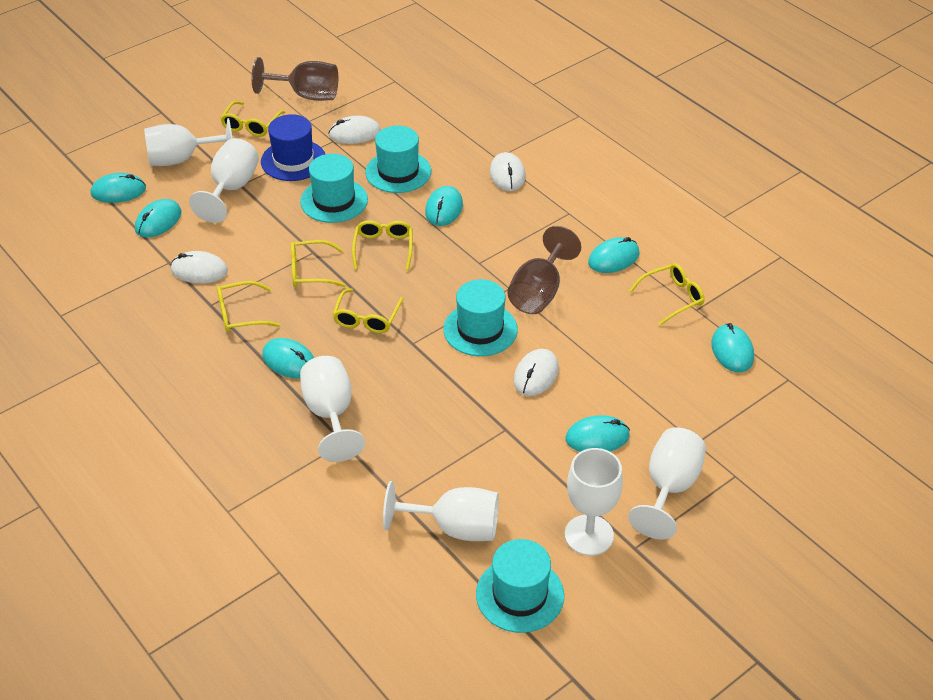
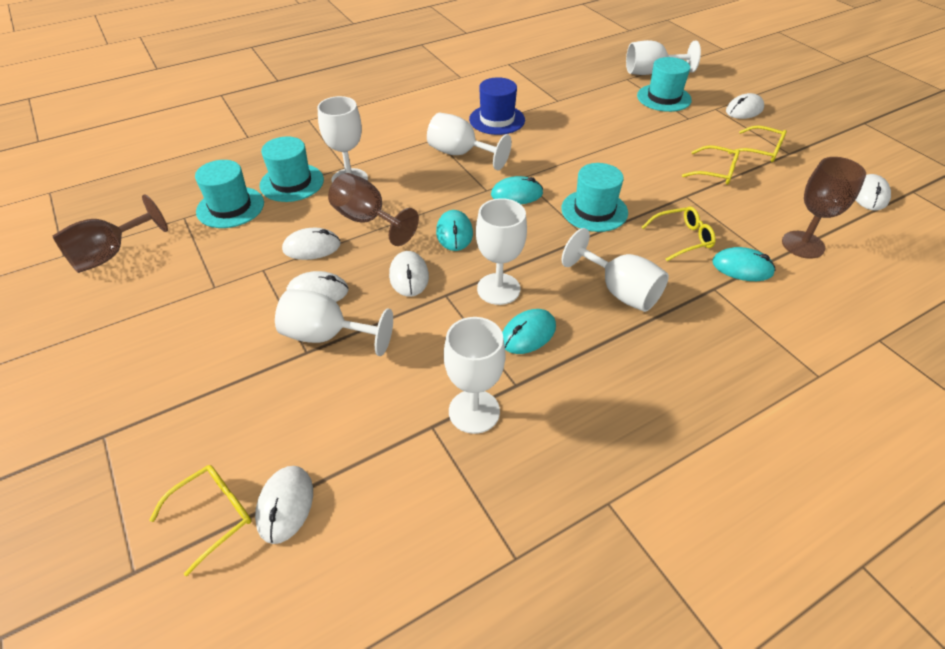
brown goblet: 2 -> 3
turquoise mouse: 7 -> 4
white goblet: 6 -> 7
white mouse: 4 -> 6
yellow glasses: 6 -> 4

